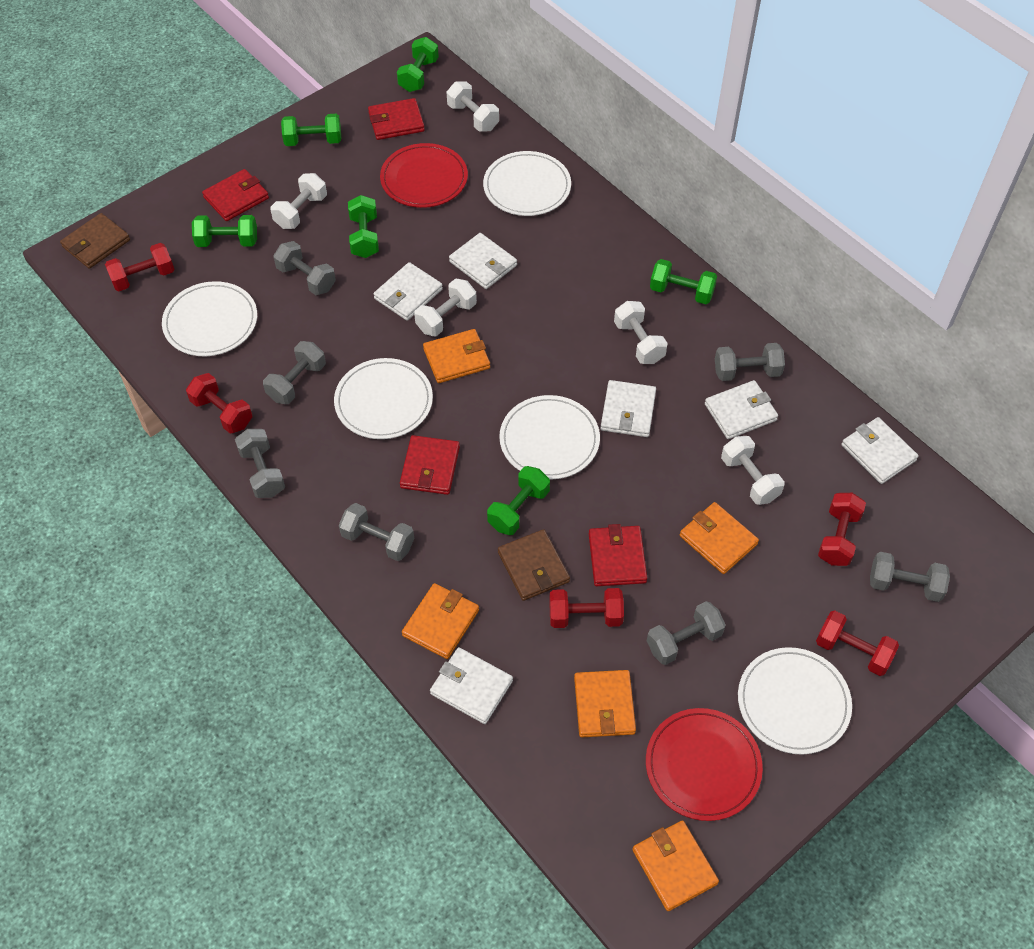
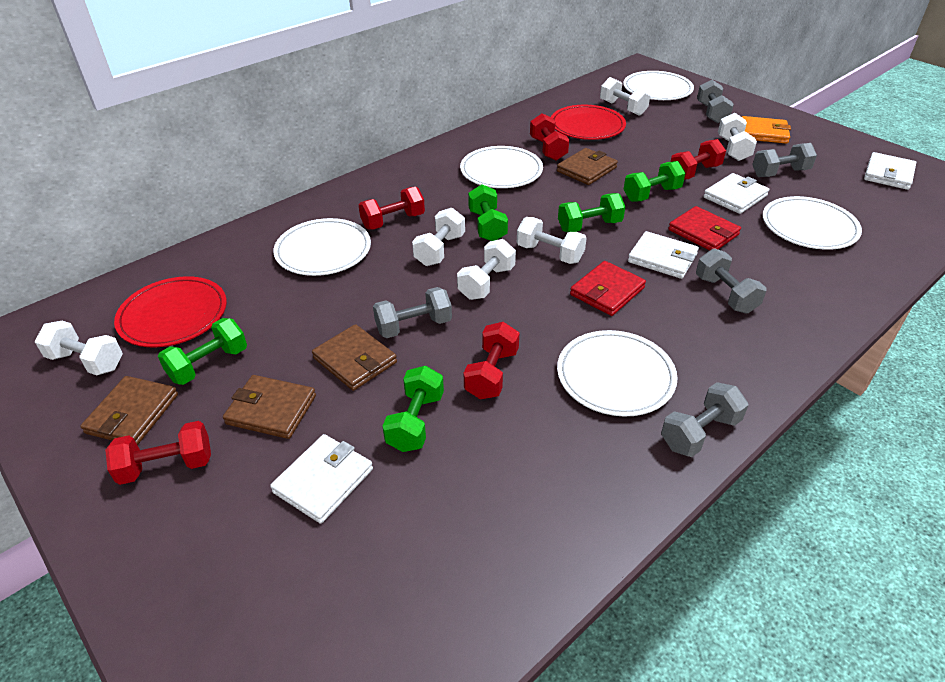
brown wallet: 2 -> 4
green dumbbell: 6 -> 5
grey dumbbell: 7 -> 5
orange wallet: 5 -> 1
red wallet: 4 -> 2
white dumbbell: 5 -> 6
white wallet: 6 -> 4

